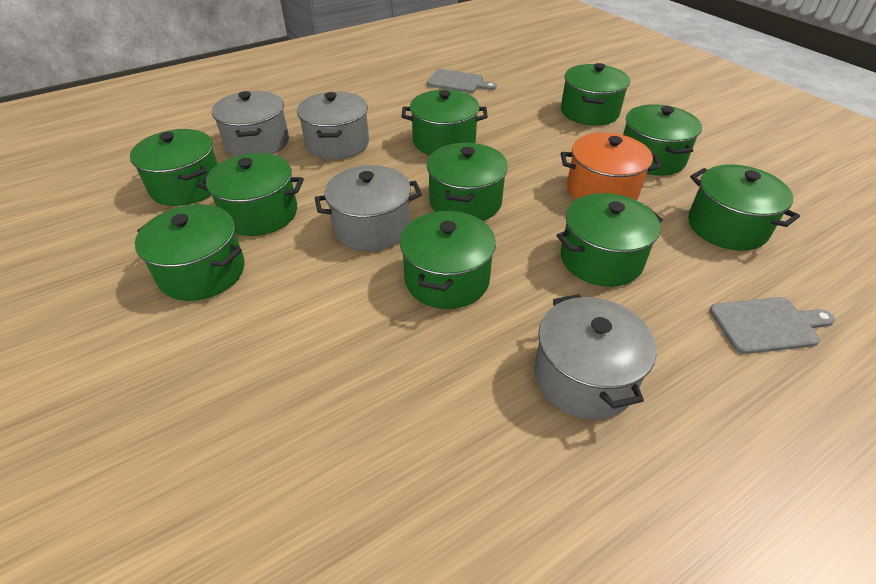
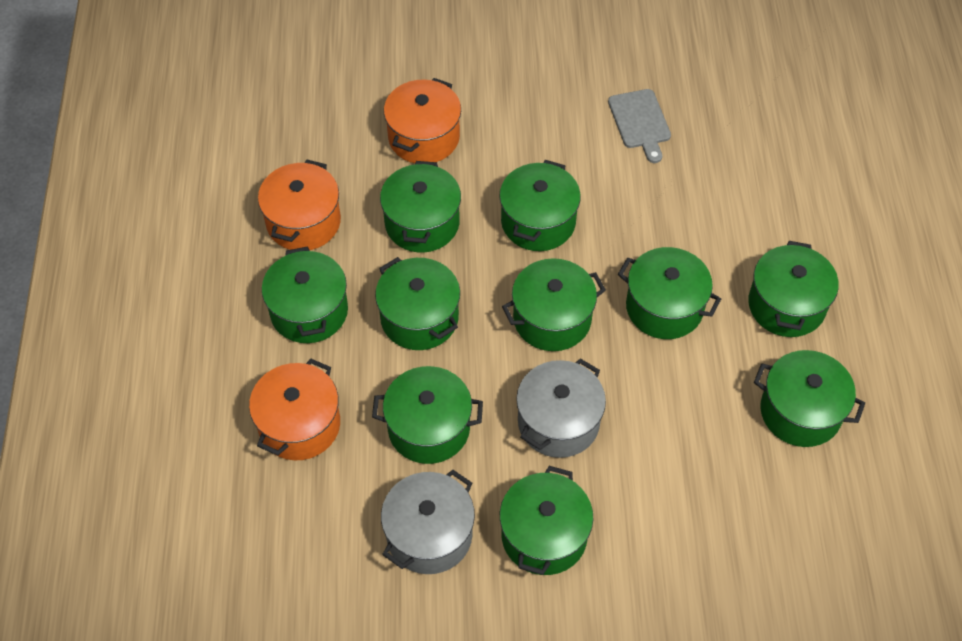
grey cutting board: 2 -> 1
grey pot: 4 -> 2
orange pot: 1 -> 3

